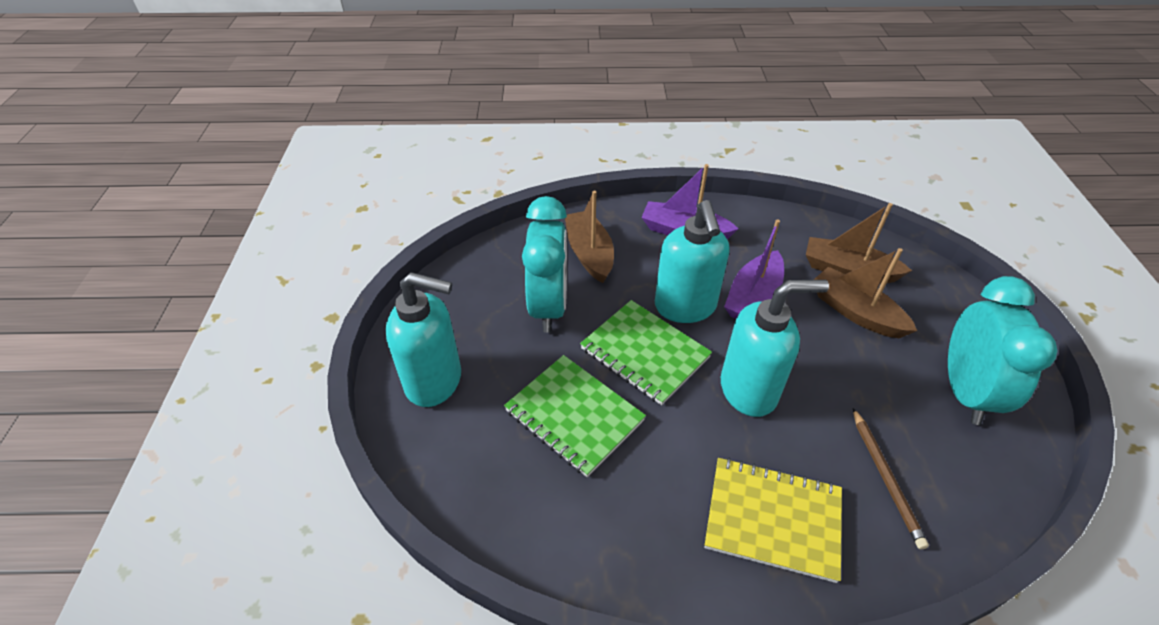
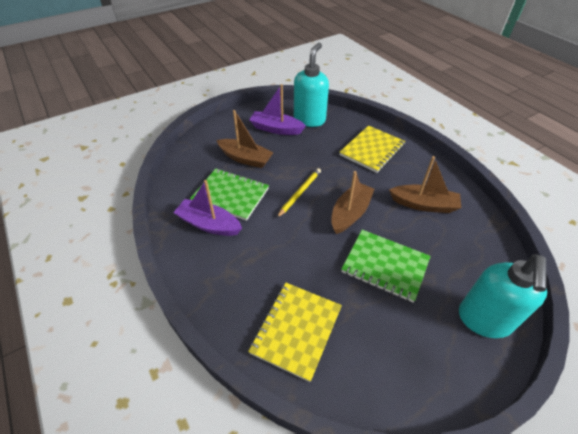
brown pencil: 1 -> 0
turquoise clock: 2 -> 0
turquoise soap dispenser: 3 -> 2
yellow notebook: 1 -> 2
yellow pencil: 0 -> 1

